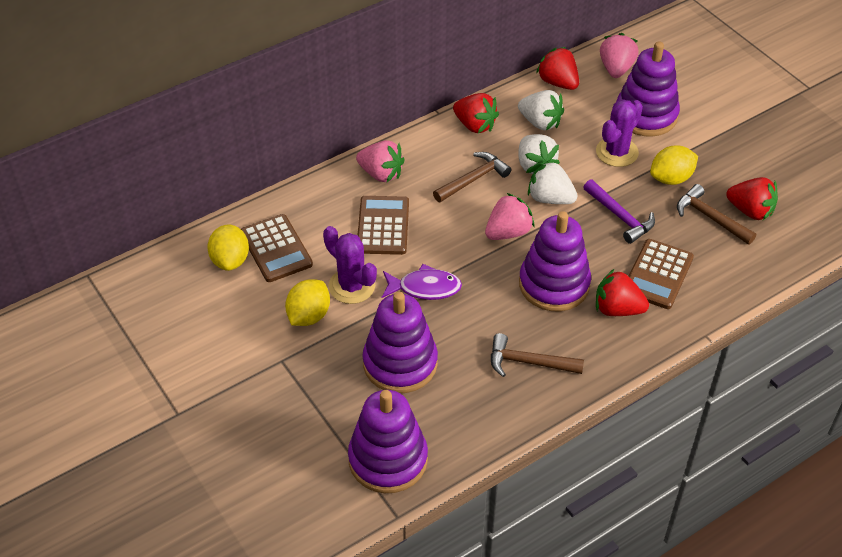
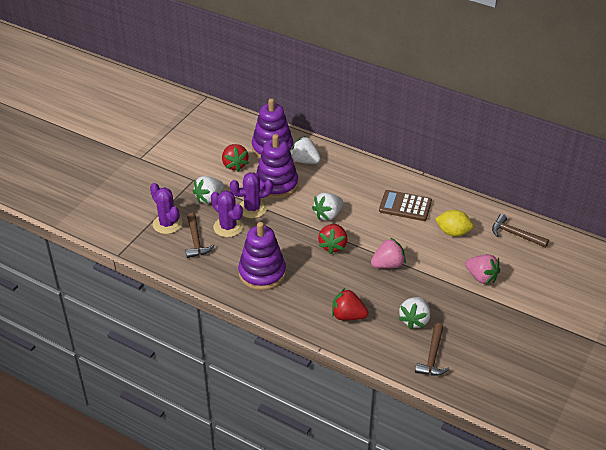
brown calculator: 3 -> 1
pink strawberry: 3 -> 2
purple cactus: 2 -> 3
purple fish: 1 -> 0
purple hammer: 1 -> 0
purple stacking toy: 4 -> 3
red strawberry: 4 -> 3
white strawberry: 3 -> 4
yellow lemon: 3 -> 1

